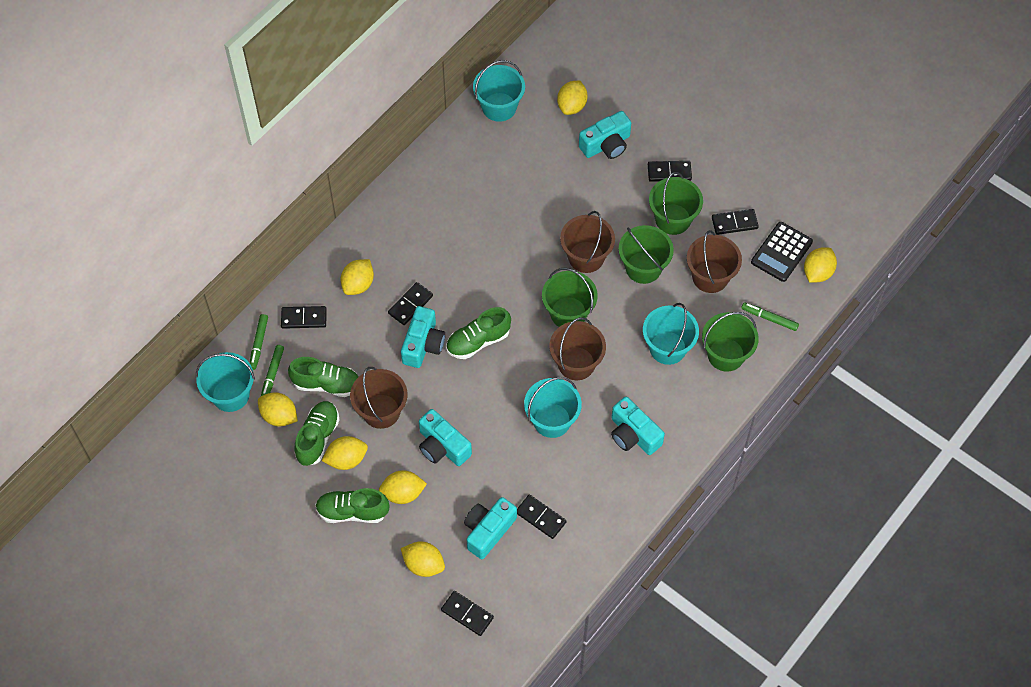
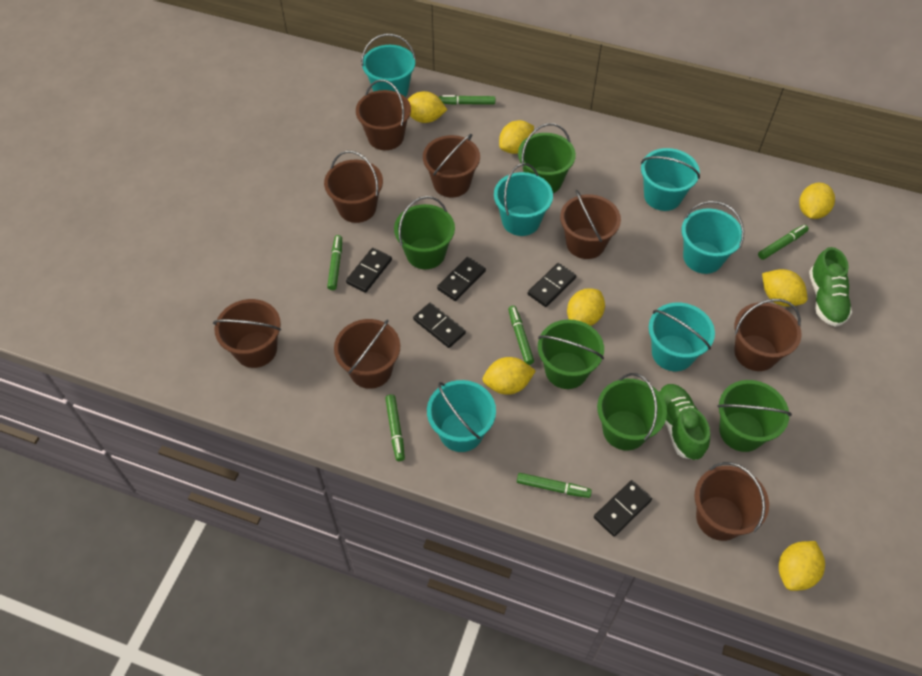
black calculator: 1 -> 0
black domino: 6 -> 5
brown bucket: 4 -> 8
green bucket: 4 -> 5
green marker: 3 -> 6
green shoe: 4 -> 2
turquoise bucket: 4 -> 6
turquoise camera: 5 -> 0

